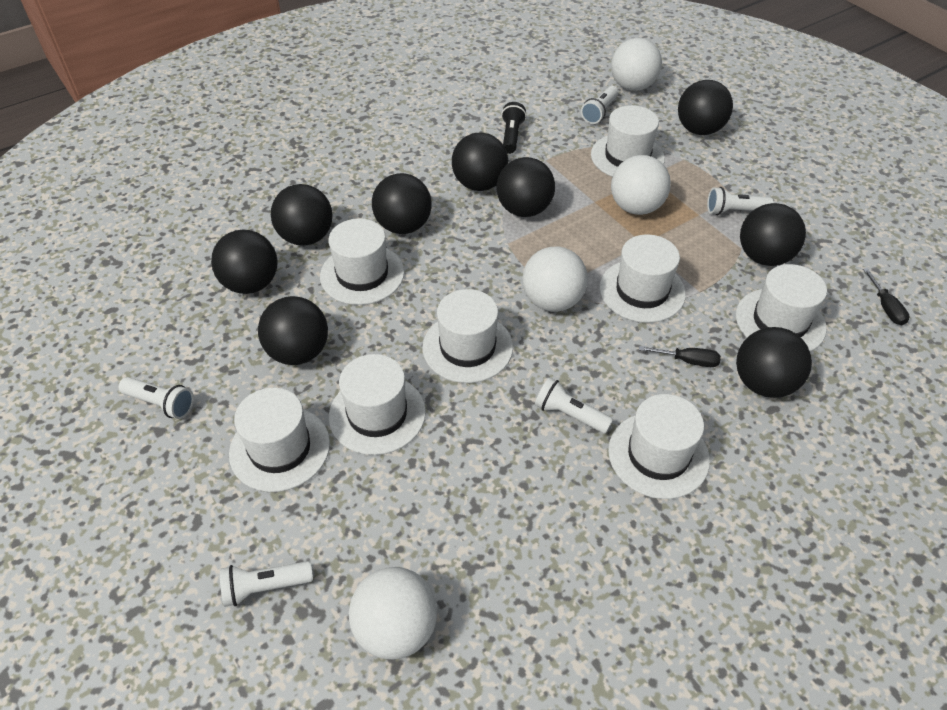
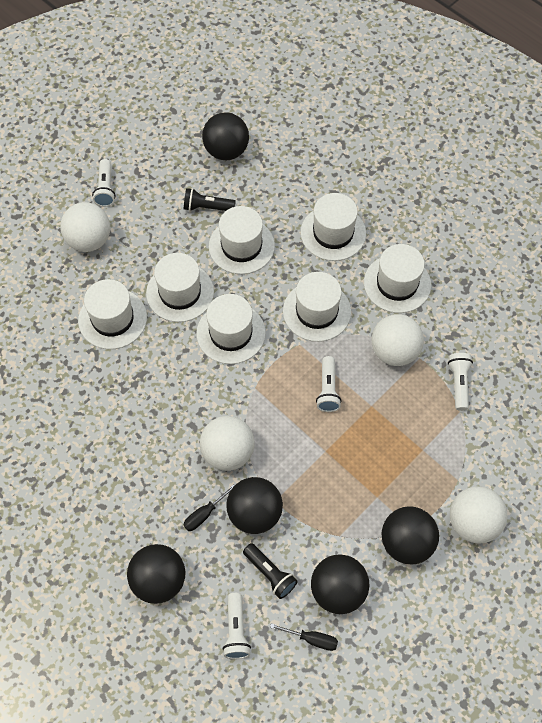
black ball: 9 -> 5
black flashlight: 1 -> 2
white flashlight: 5 -> 4
white hat: 8 -> 7

